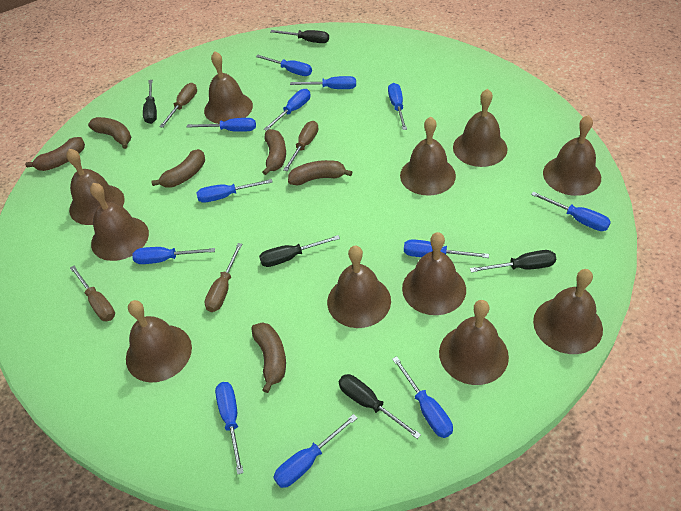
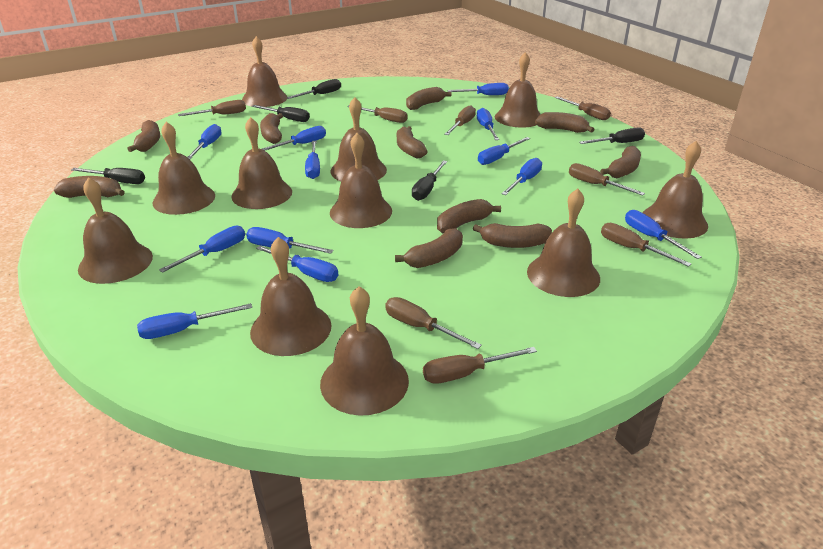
brown banana: 6 -> 10
brown screwdriver: 4 -> 8

